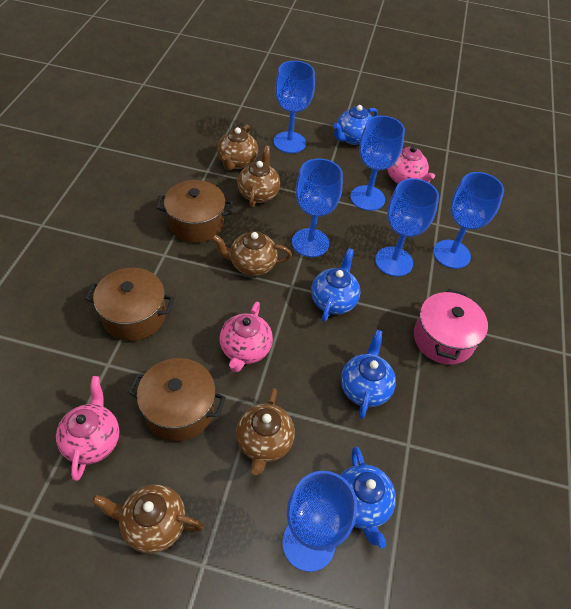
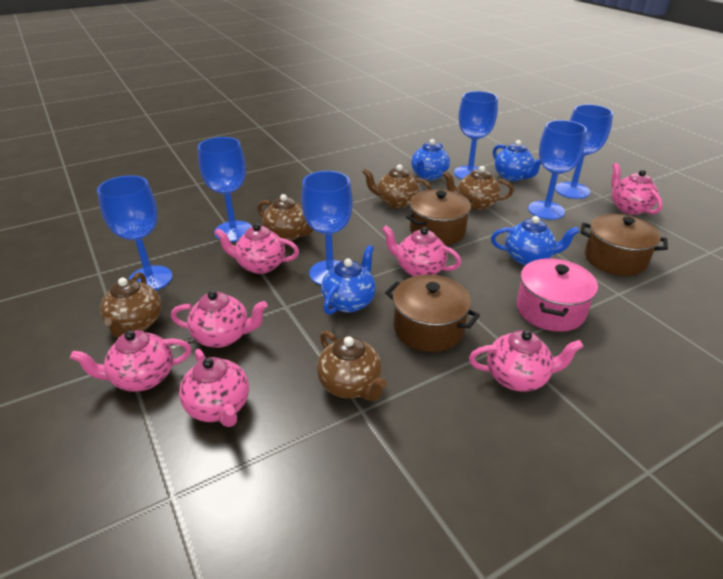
pink teapot: 3 -> 7

